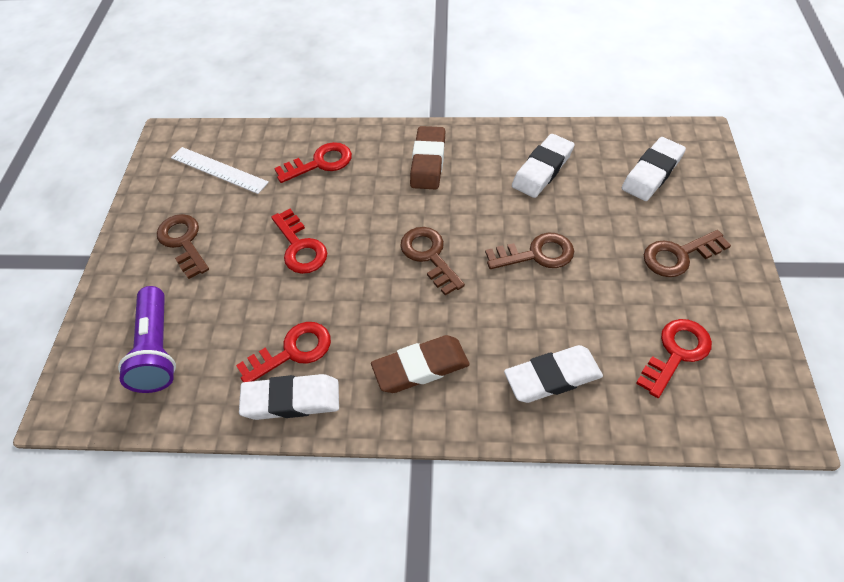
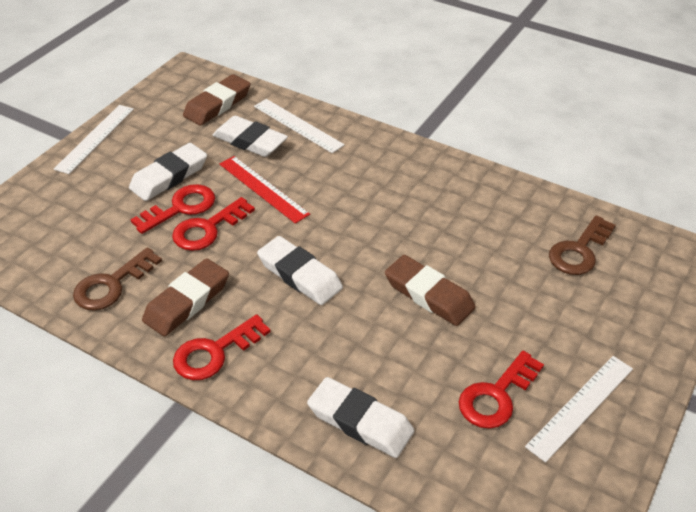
brown eraser: 2 -> 3
brown key: 4 -> 2
purple flashlight: 1 -> 0
red ruler: 0 -> 1
white ruler: 1 -> 3

